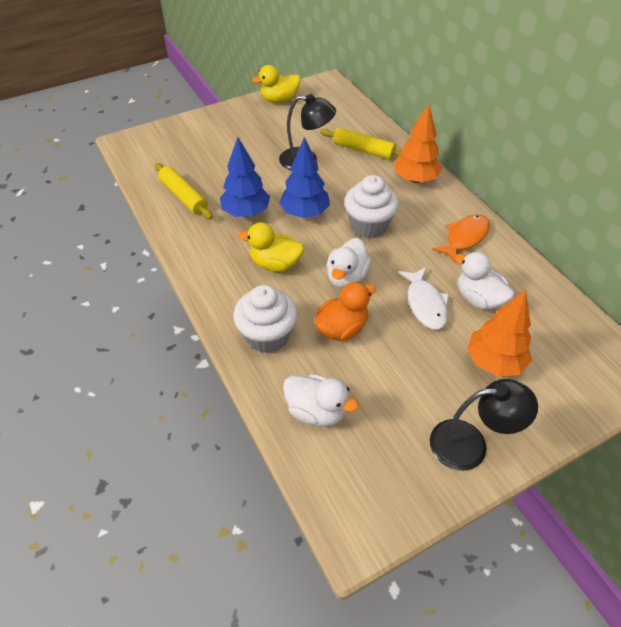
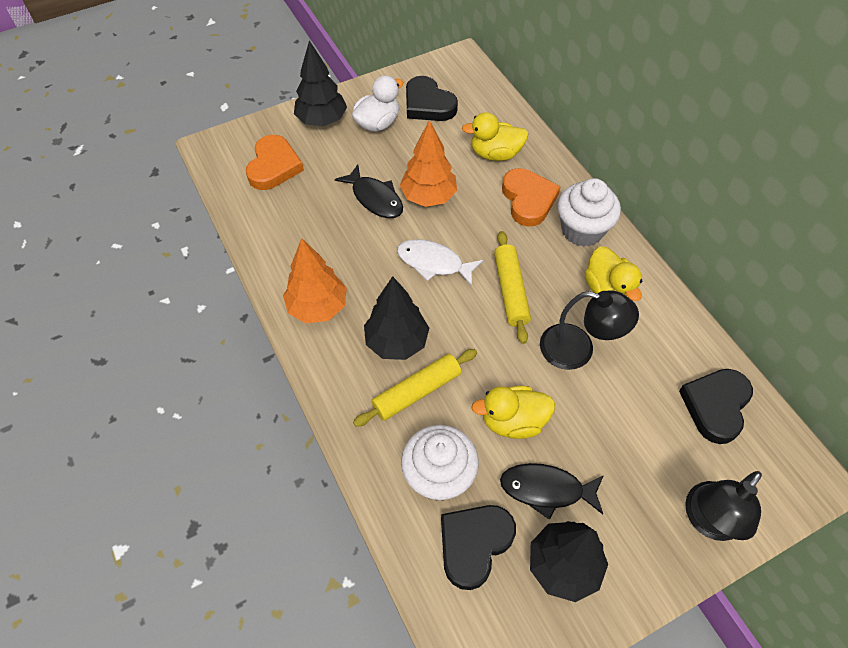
black fish: 0 -> 2
black heart: 0 -> 3
black tree: 0 -> 3
blue tree: 2 -> 0
orange duck: 1 -> 0
orange fish: 1 -> 0
orange heart: 0 -> 2
white duck: 3 -> 1
yellow duck: 2 -> 3

